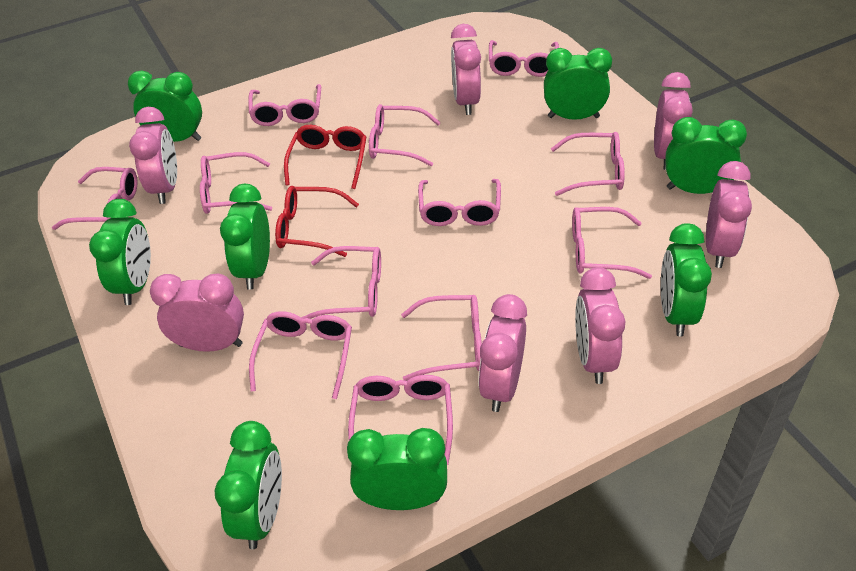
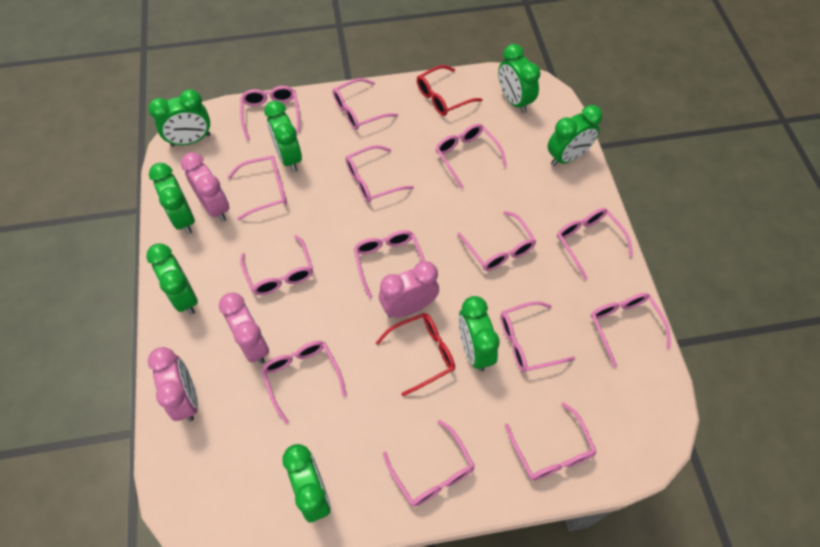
pink clock: 7 -> 4
pink glasses: 12 -> 14

